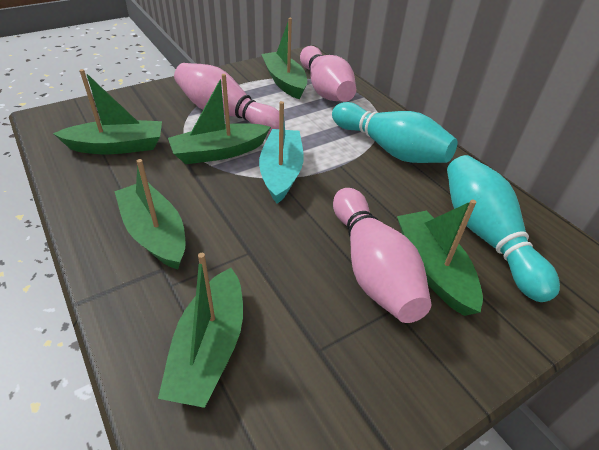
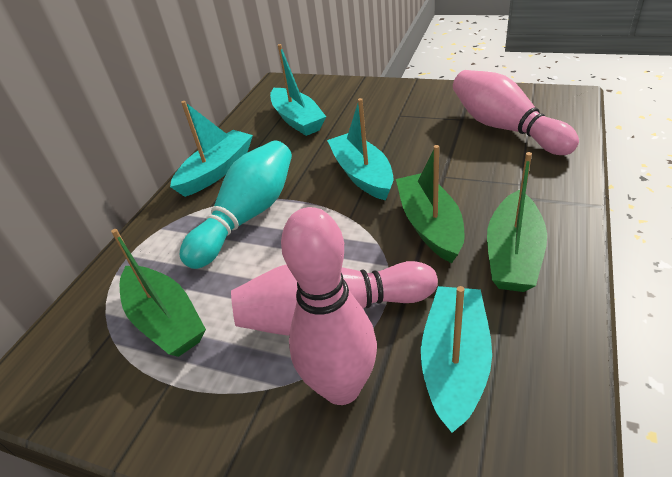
green boat: 6 -> 3
turquoise boat: 1 -> 4
turquoise bowling pin: 2 -> 1

